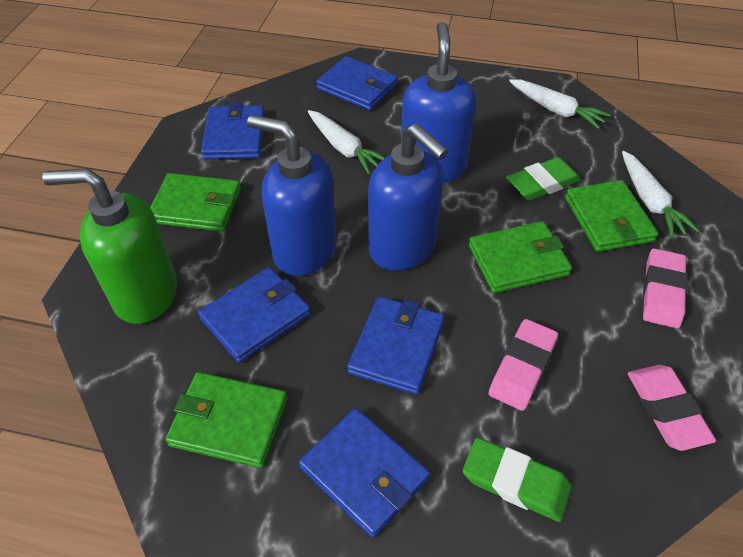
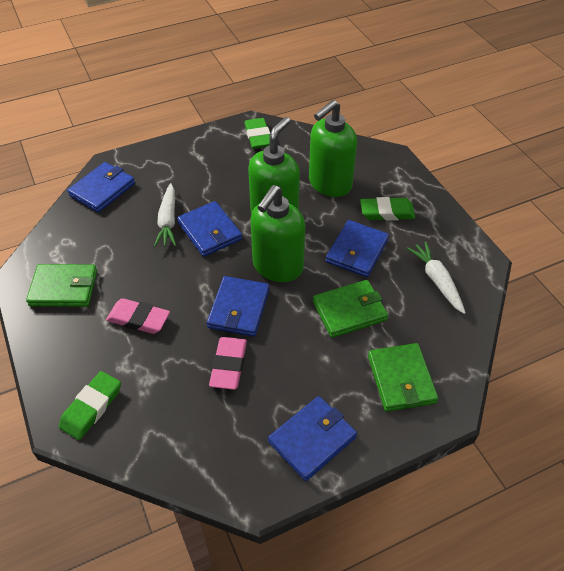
blue soap dispenser: 3 -> 0
green eraser: 2 -> 3
green soap dispenser: 1 -> 3
green wallet: 4 -> 3
pink eraser: 3 -> 2
white carrot: 3 -> 2

